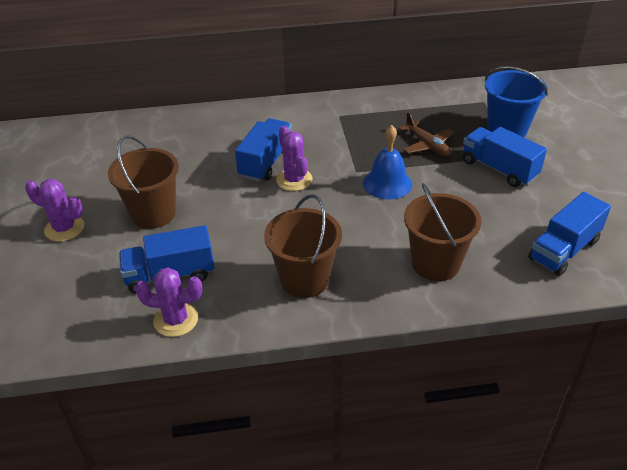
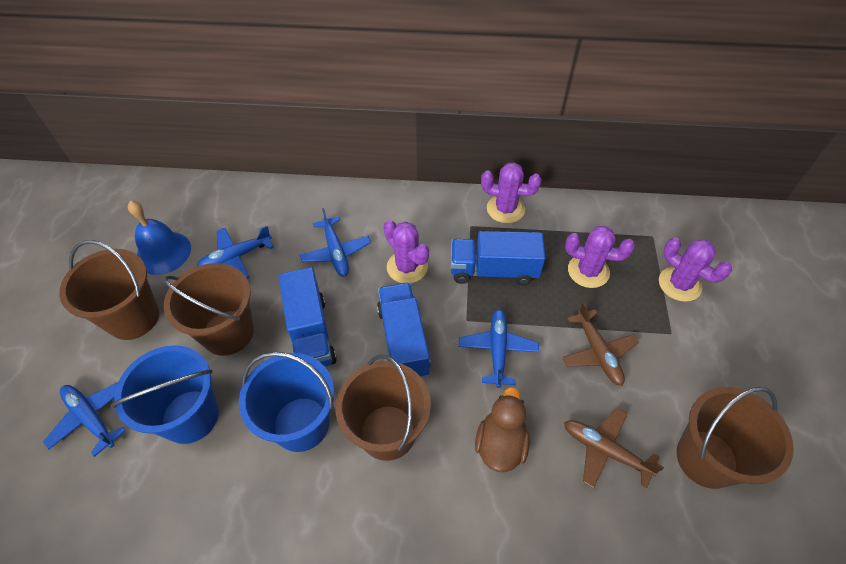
blue bucket: 1 -> 2
blue plane: 0 -> 4
blue truck: 4 -> 3
brown bucket: 3 -> 4
brown duck: 0 -> 1
brown plane: 1 -> 2
purple cactus: 3 -> 4

